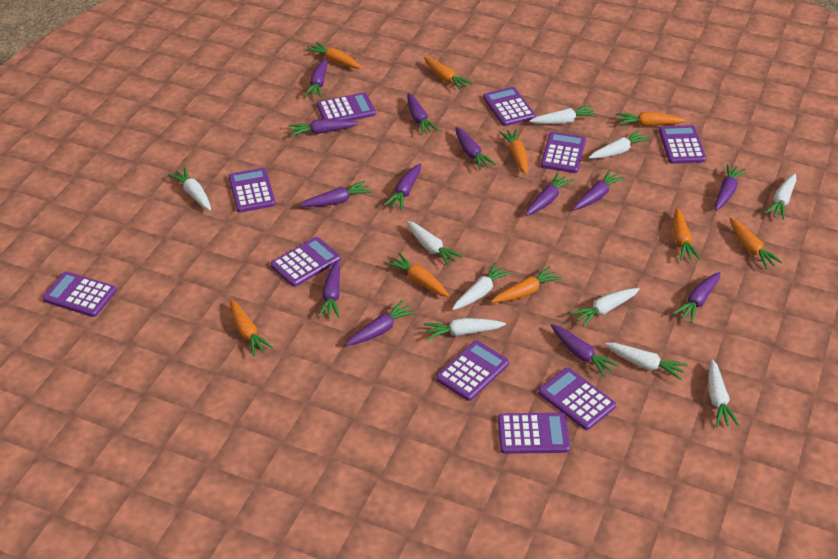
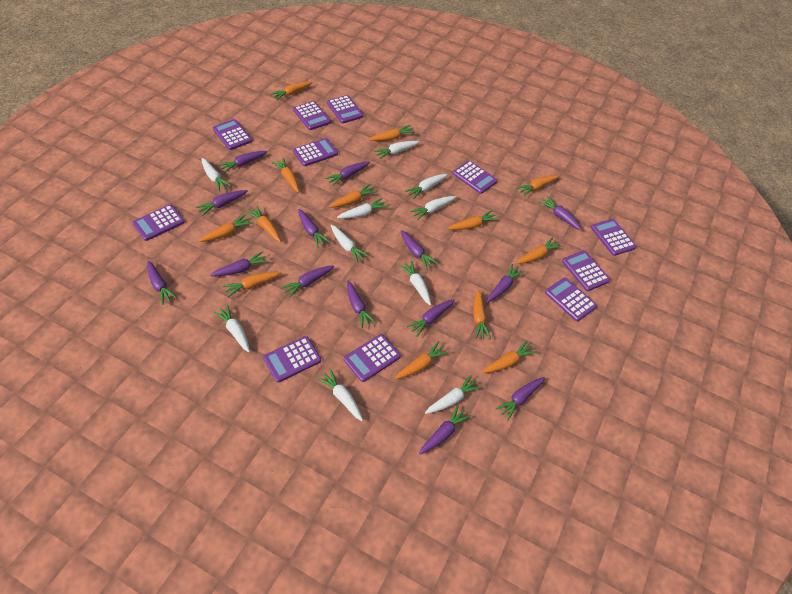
orange carrot: 9 -> 13
purple calculator: 10 -> 11
purple carrot: 13 -> 14

